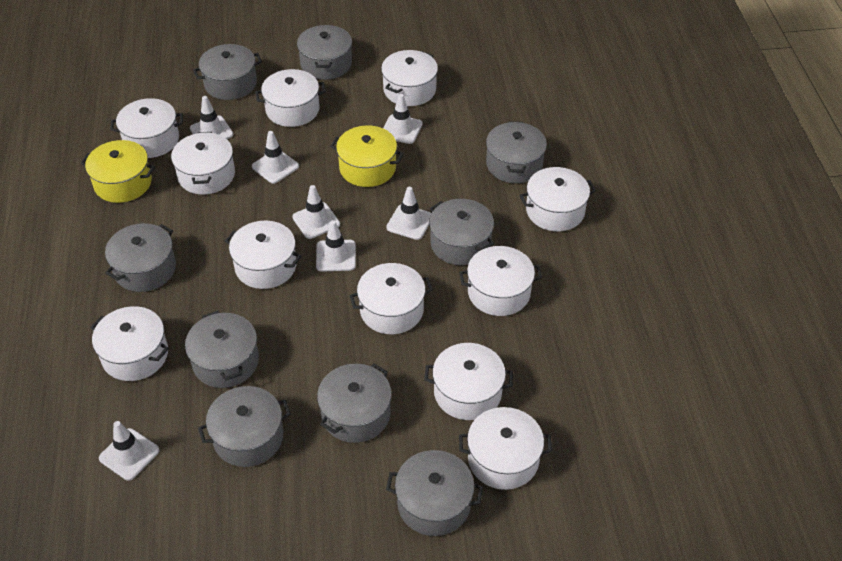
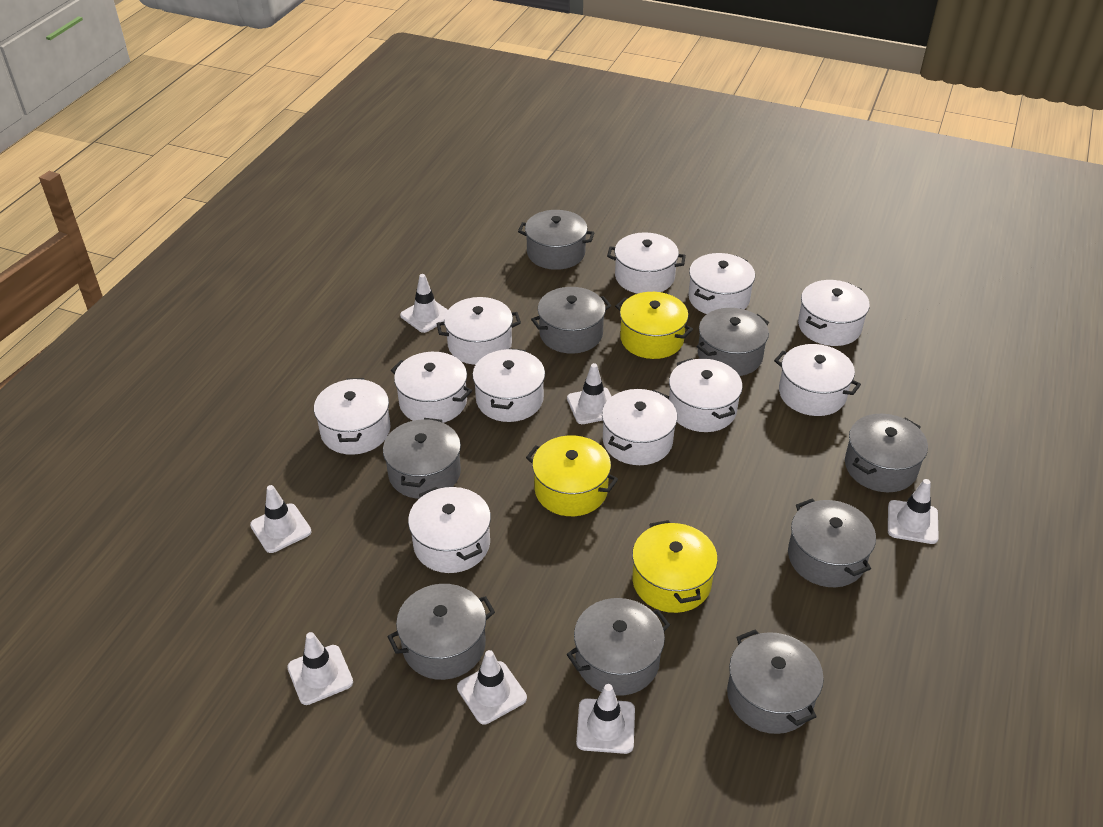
yellow pot: 2 -> 3

